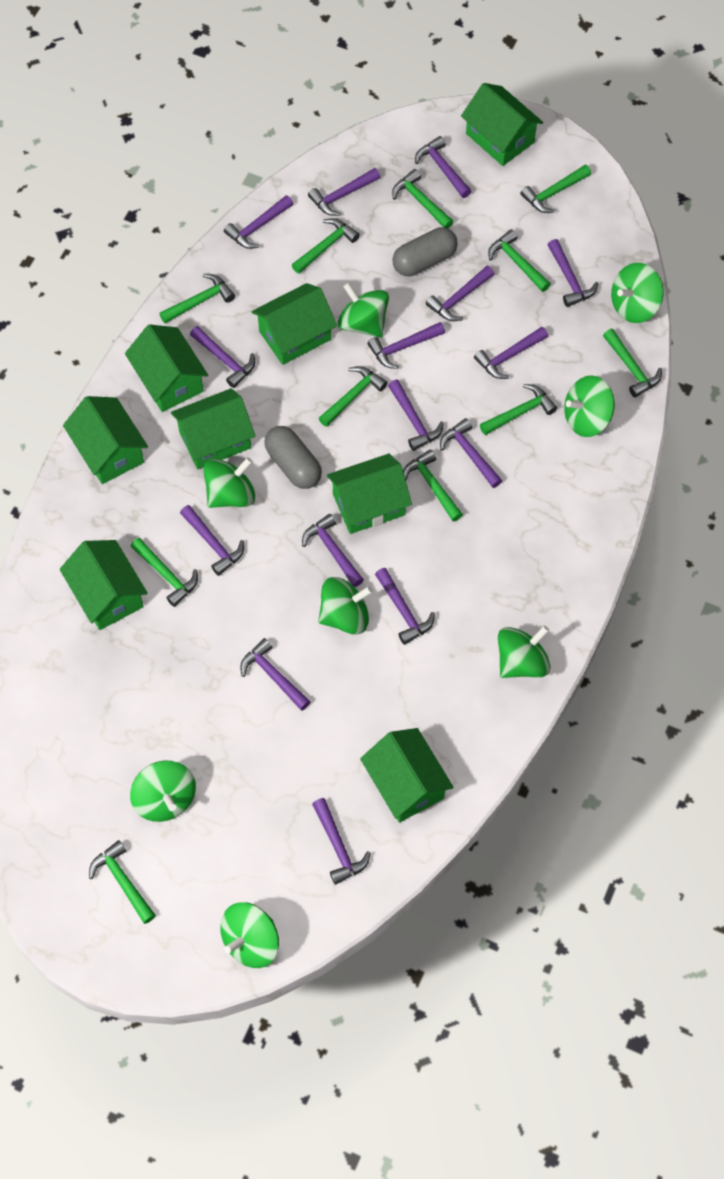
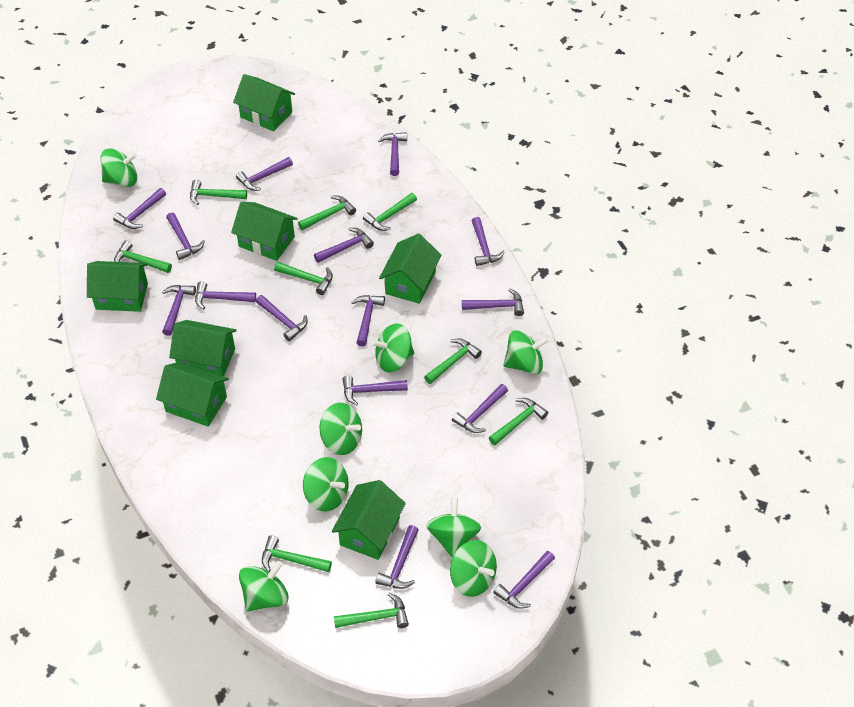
green hammer: 11 -> 9
green house: 8 -> 7
grey capsule: 2 -> 0

